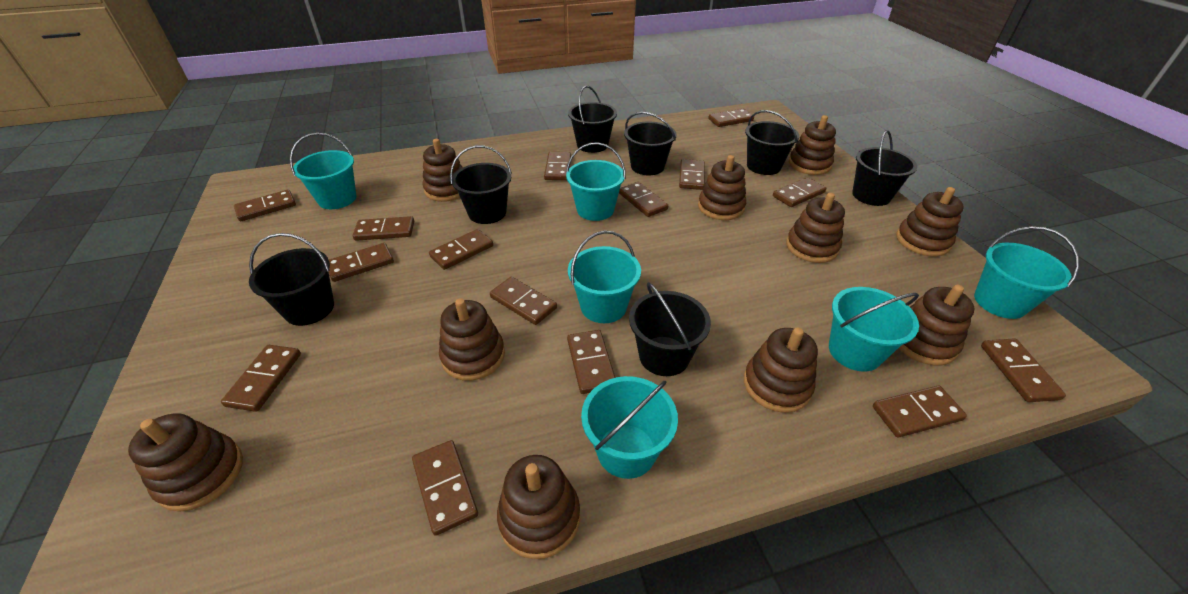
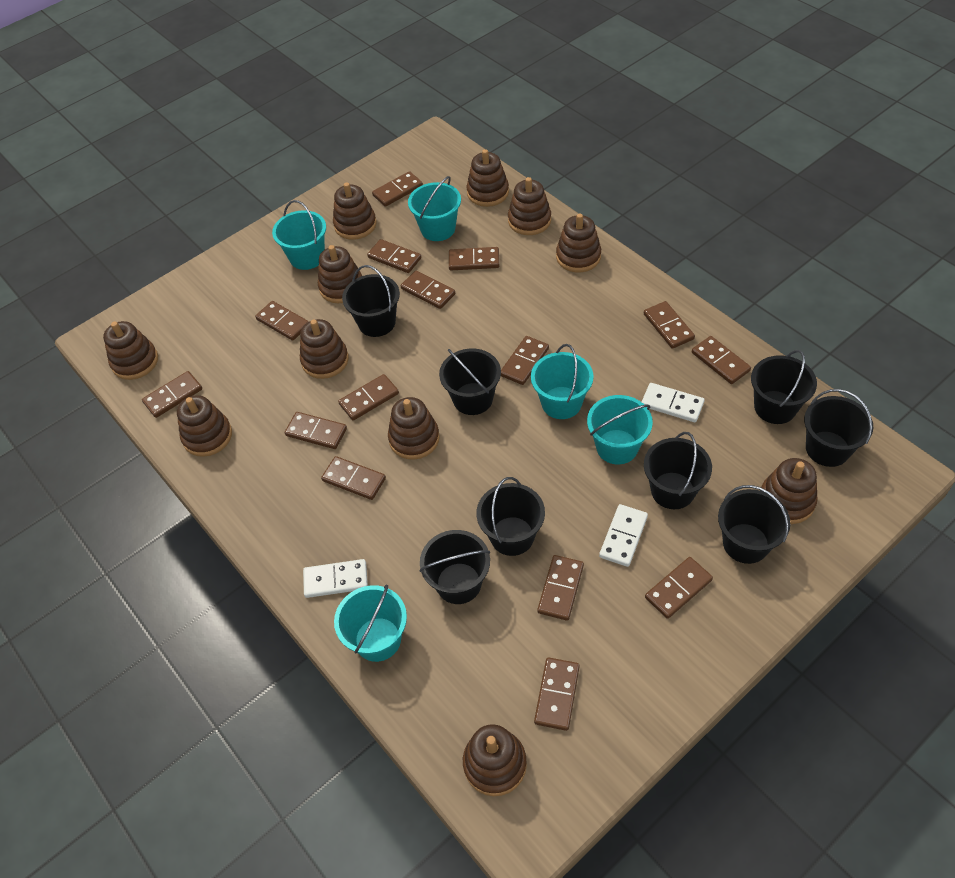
black bucket: 7 -> 8
brown stacking toy: 10 -> 11
turquoise bucket: 6 -> 5
white domino: 0 -> 3

